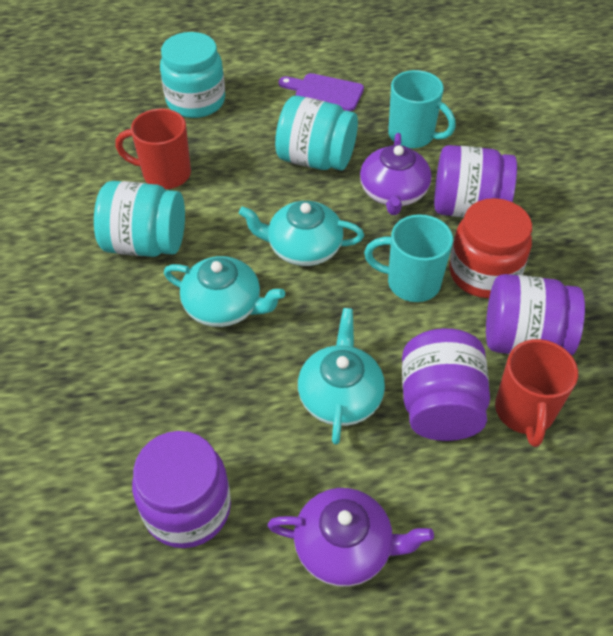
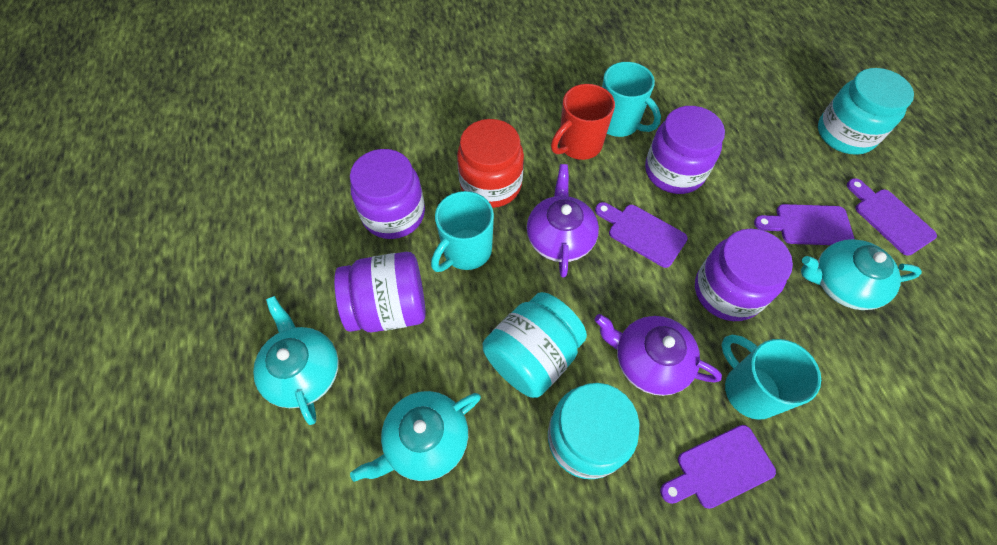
purple cutting board: 1 -> 4
red mug: 2 -> 1
turquoise mug: 2 -> 3

